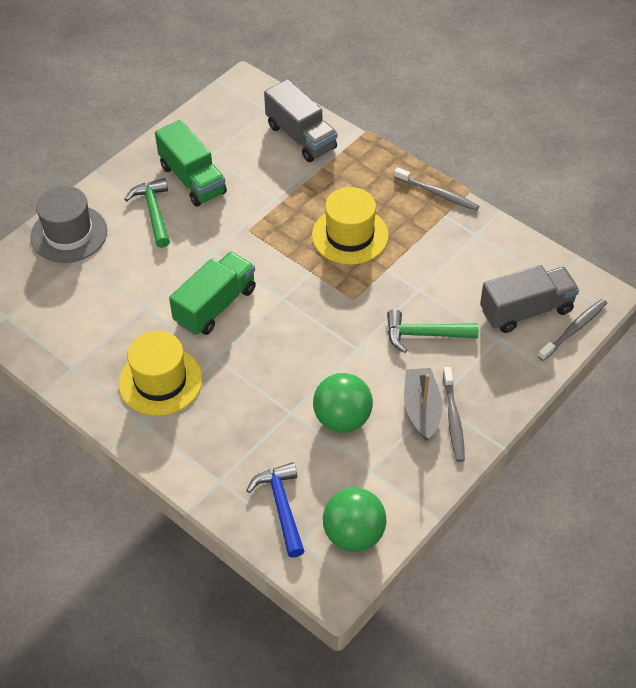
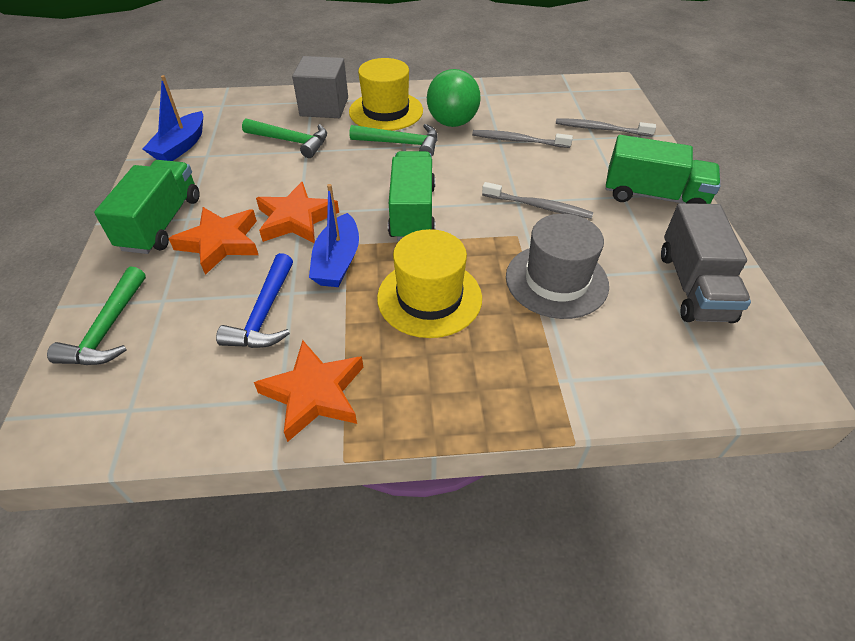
blue boat: 0 -> 2
green ball: 2 -> 1
green hammer: 2 -> 3
green truck: 2 -> 3
grey boat: 1 -> 0
grey cube: 0 -> 1
grey truck: 2 -> 1
orange star: 0 -> 3

